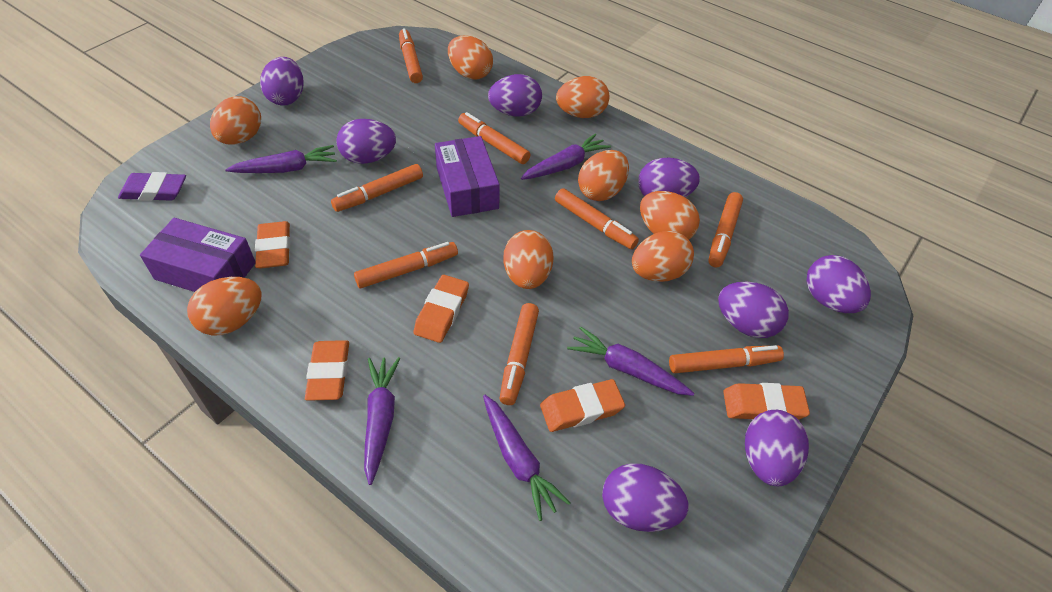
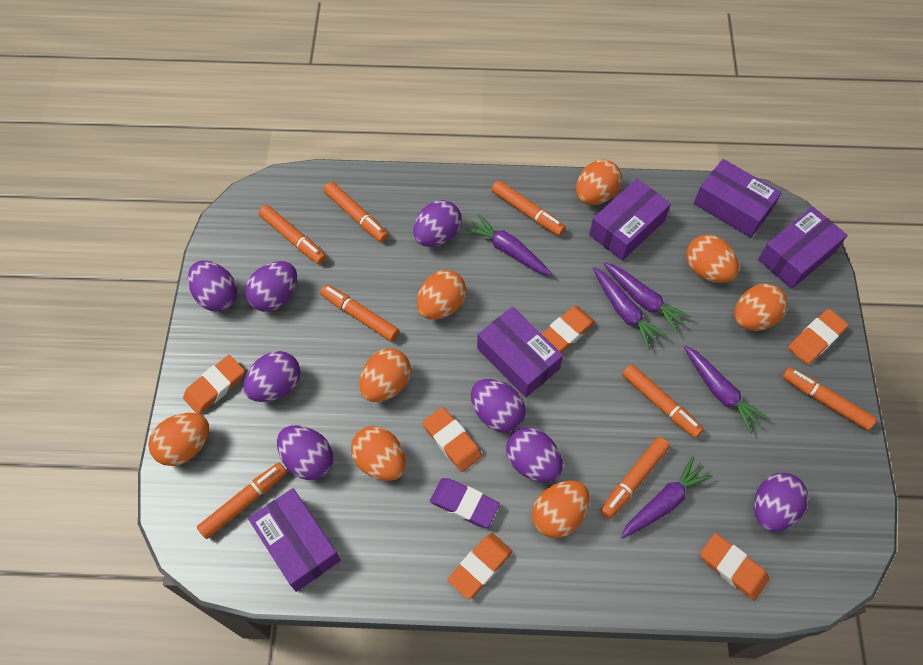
orange eraser: 5 -> 6
purple box: 2 -> 5

